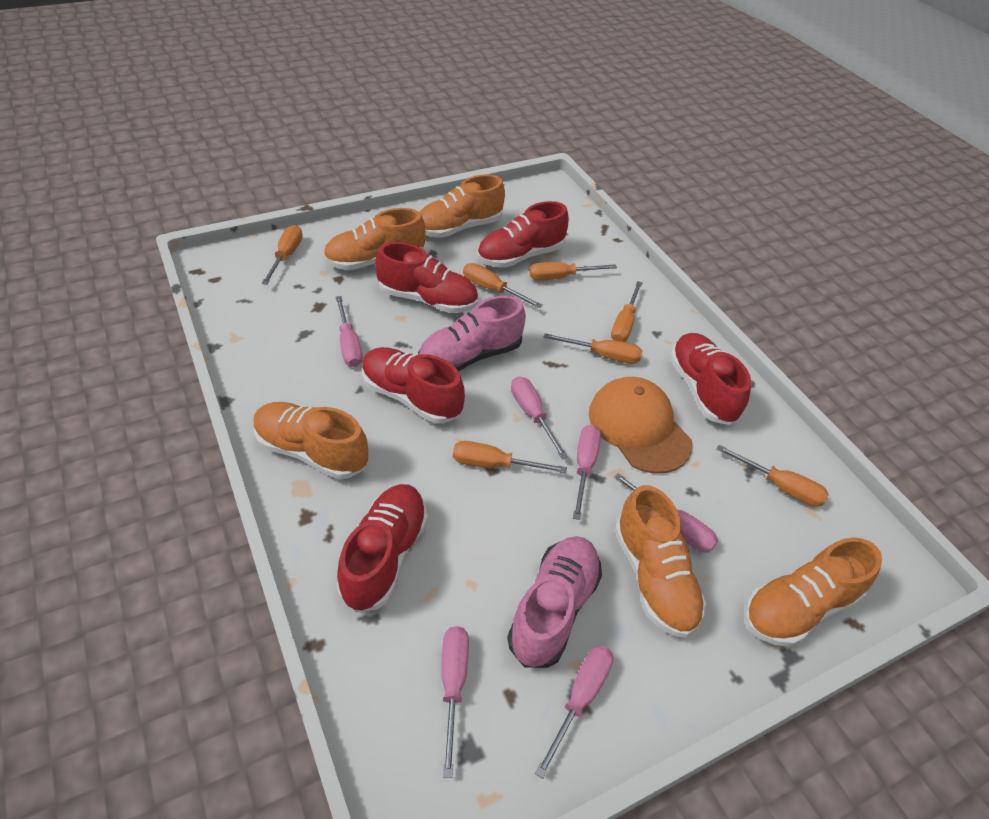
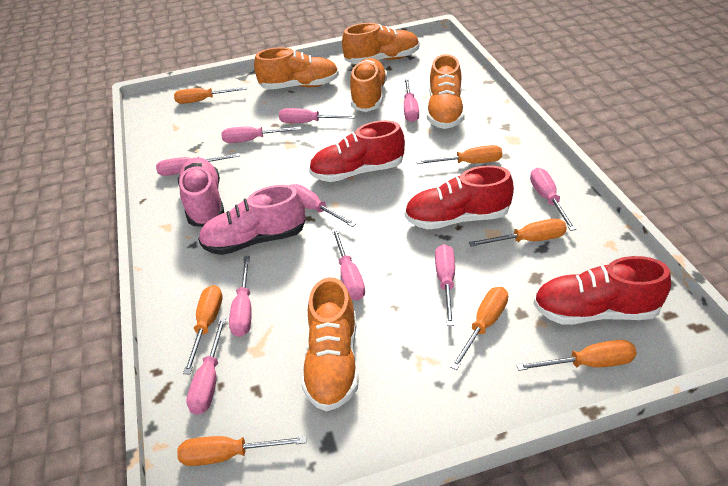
orange cap: 1 -> 0
pink screwdriver: 6 -> 10
red shoe: 5 -> 3

